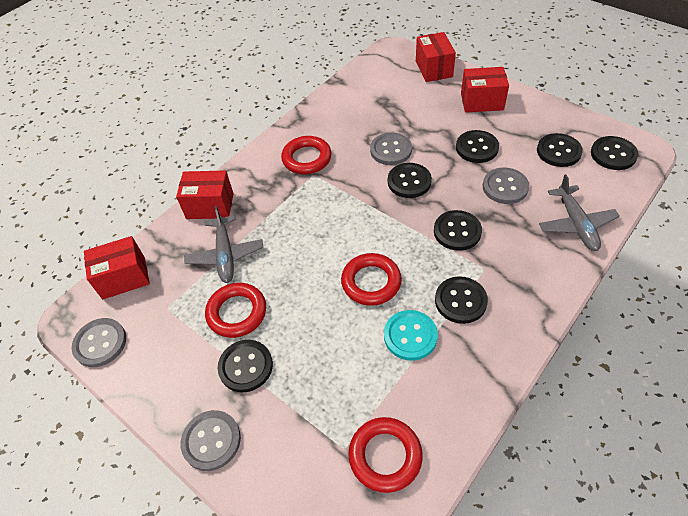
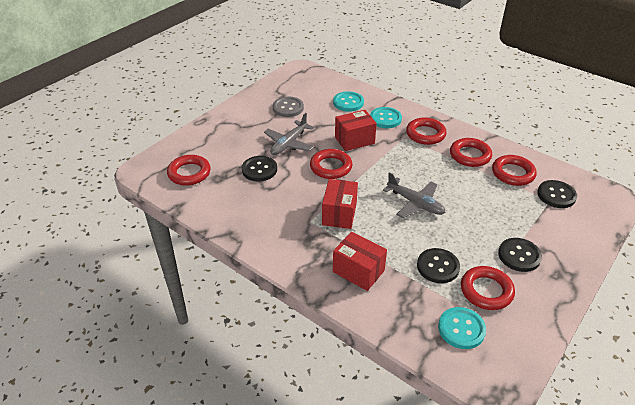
black button: 7 -> 4
grey button: 4 -> 1
red box: 4 -> 3
red ring: 4 -> 6
turquoise button: 1 -> 3

